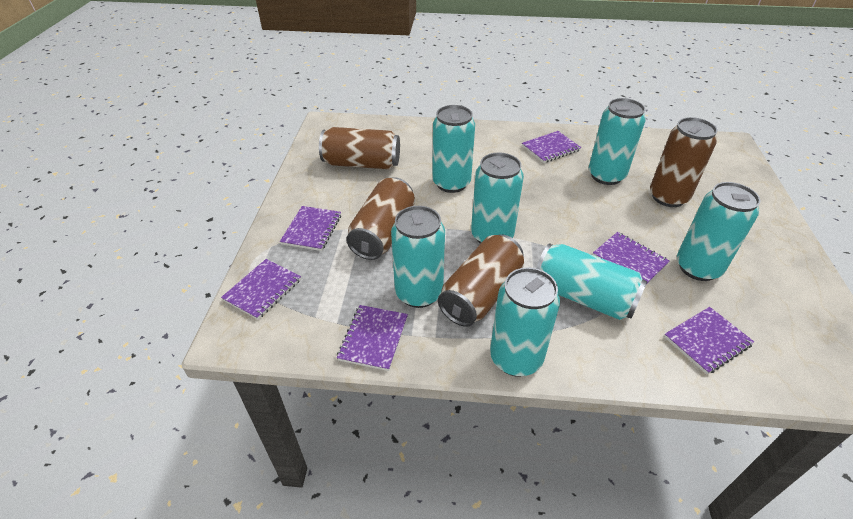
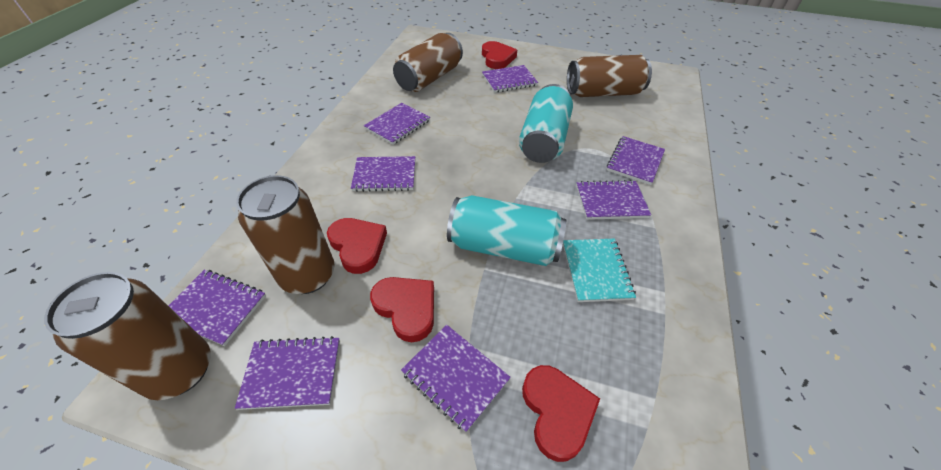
purple notebook: 6 -> 8
red heart: 0 -> 4
turquoise can: 7 -> 2
turquoise notebook: 0 -> 1

